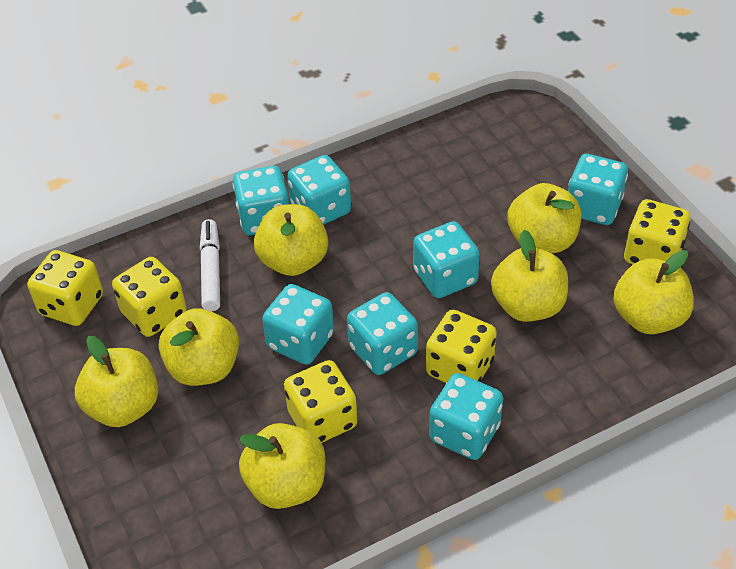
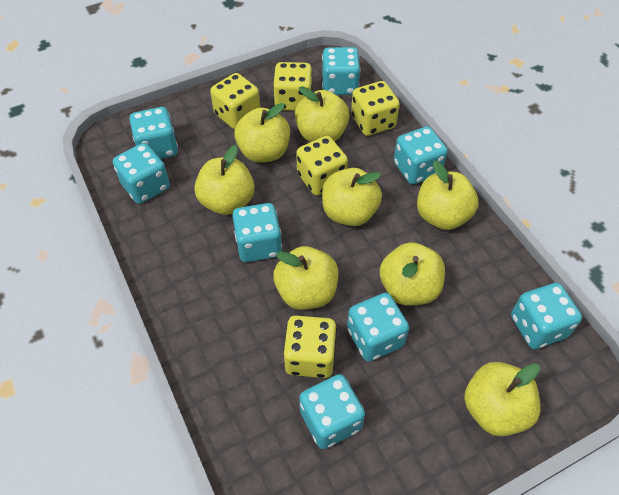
turquoise dice: 7 -> 8
white marker: 1 -> 0
yellow apple: 7 -> 8

